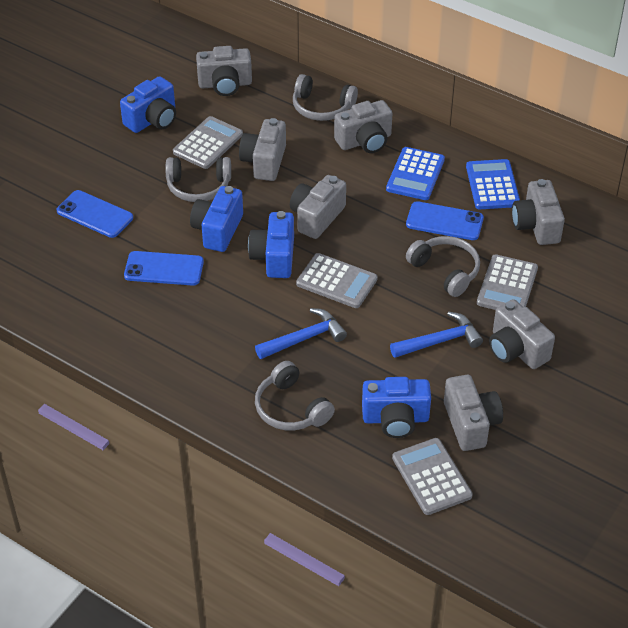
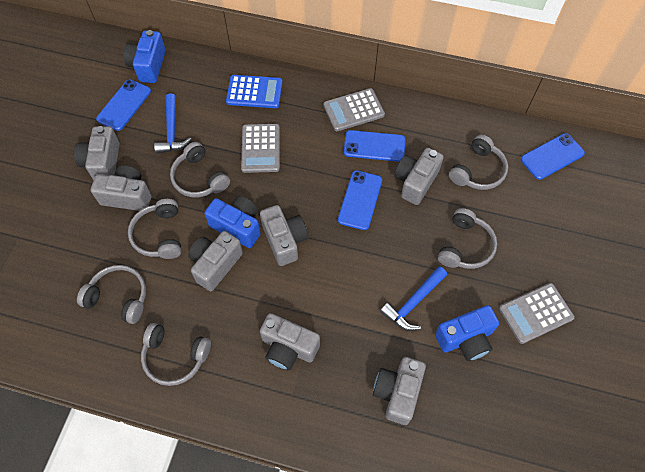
blue calculator: 2 -> 1
blue camera: 4 -> 3
blue phone: 3 -> 4
grey calculator: 4 -> 3
grey headphones: 4 -> 6

